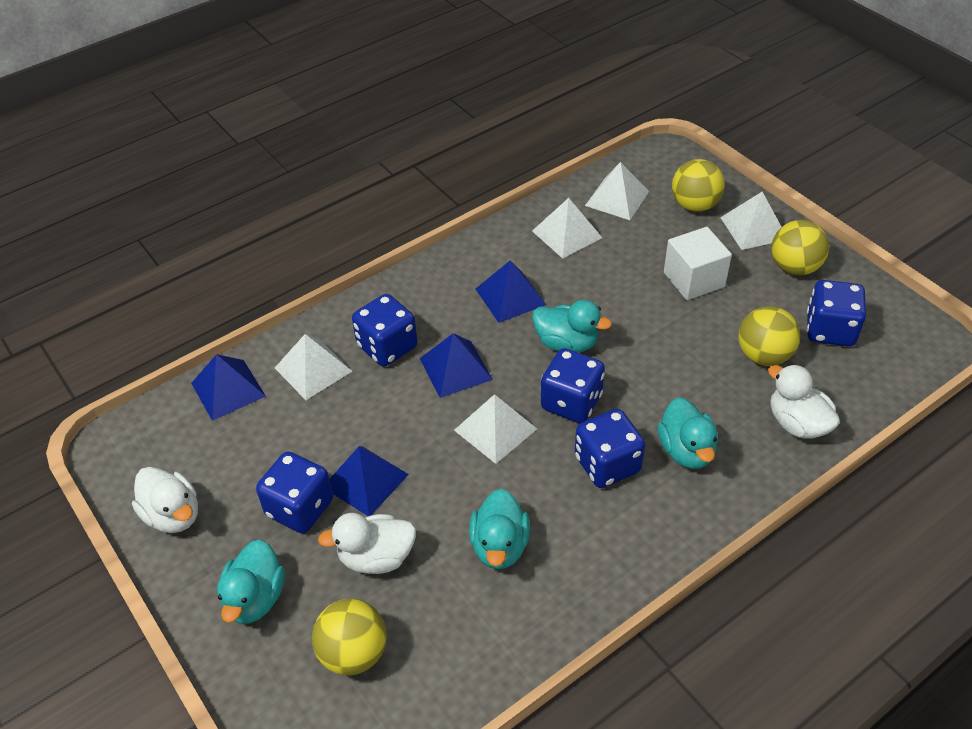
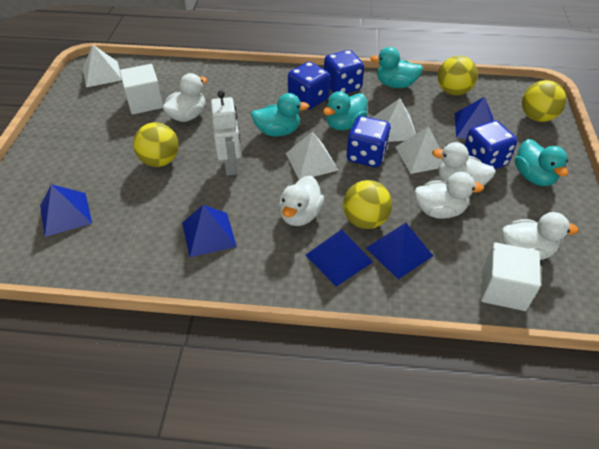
blue dice: 5 -> 4
blue pyramid: 4 -> 5
white cube: 1 -> 2
white duck: 3 -> 5
white pyramid: 5 -> 4
white robot: 0 -> 1

